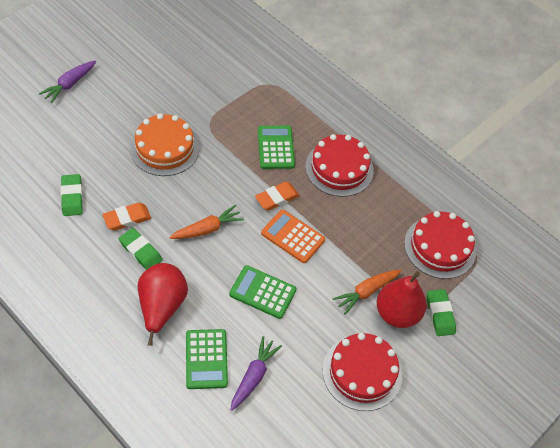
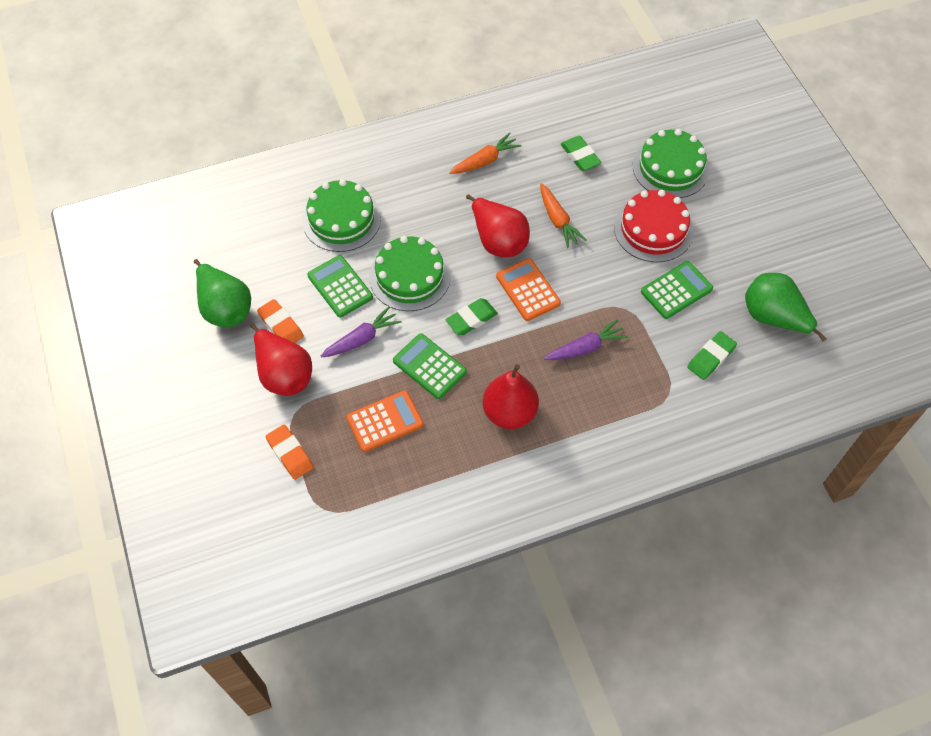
green cake: 0 -> 3
green pear: 0 -> 2
orange cake: 1 -> 0
orange calculator: 1 -> 2
red cake: 3 -> 1
red pear: 2 -> 3

